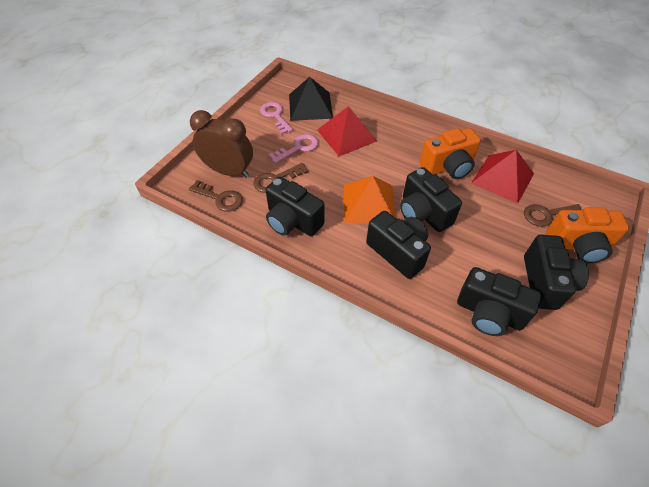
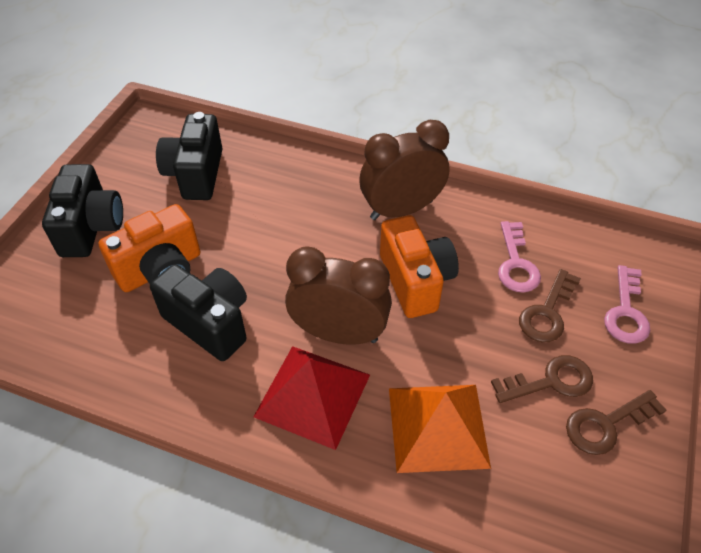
black camera: 5 -> 3
black pyramid: 1 -> 0
brown clock: 1 -> 2
red pyramid: 2 -> 1

